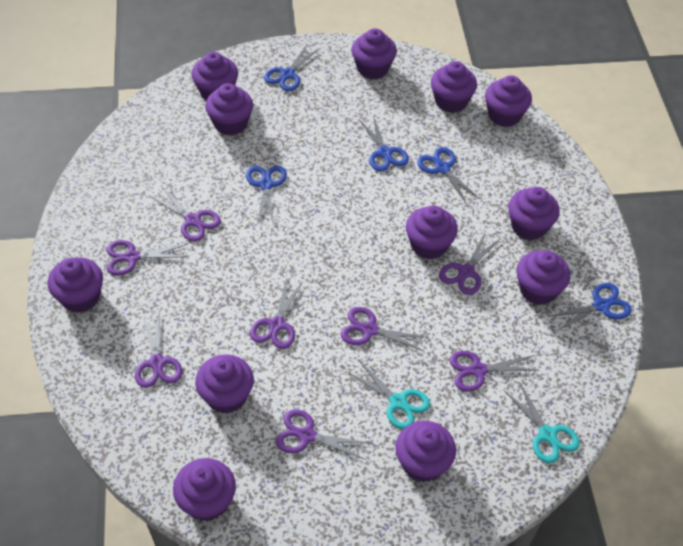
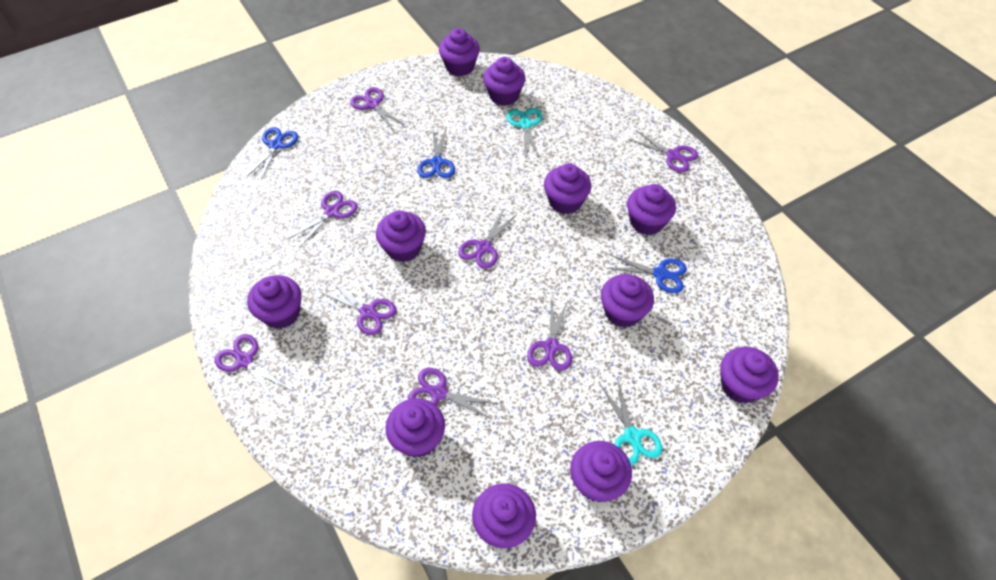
blue scissors: 5 -> 3
purple cupcake: 12 -> 11

